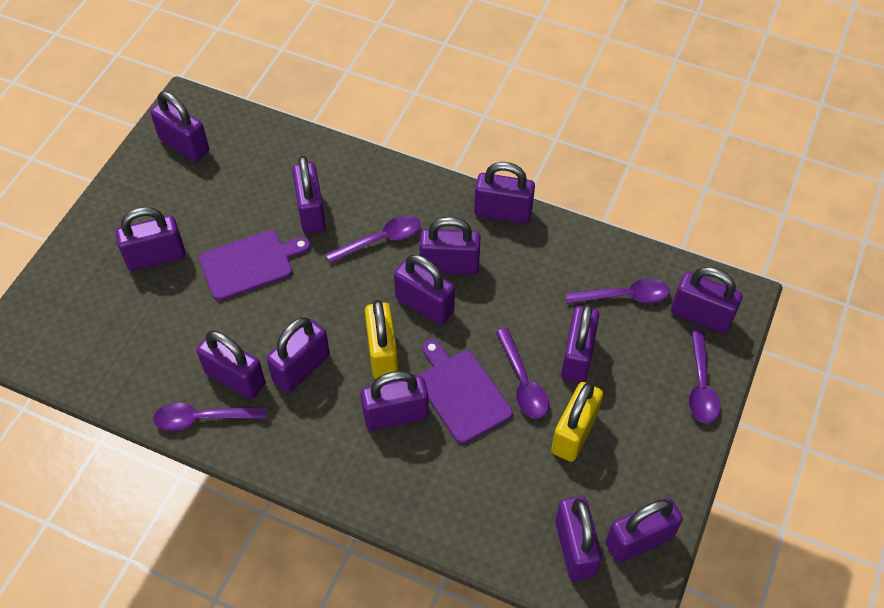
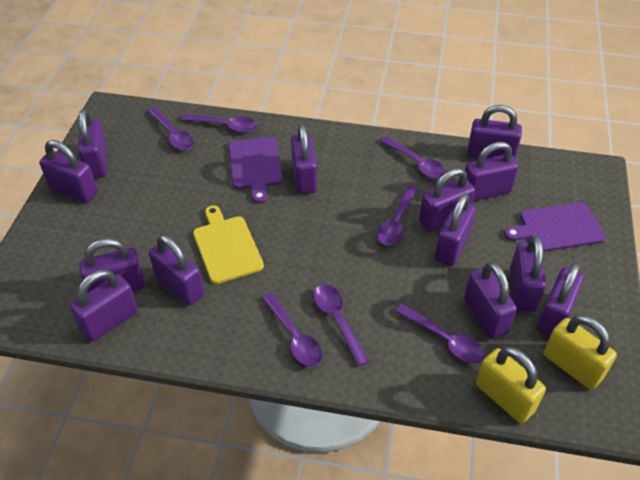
purple spoon: 5 -> 7
yellow cutting board: 0 -> 1

